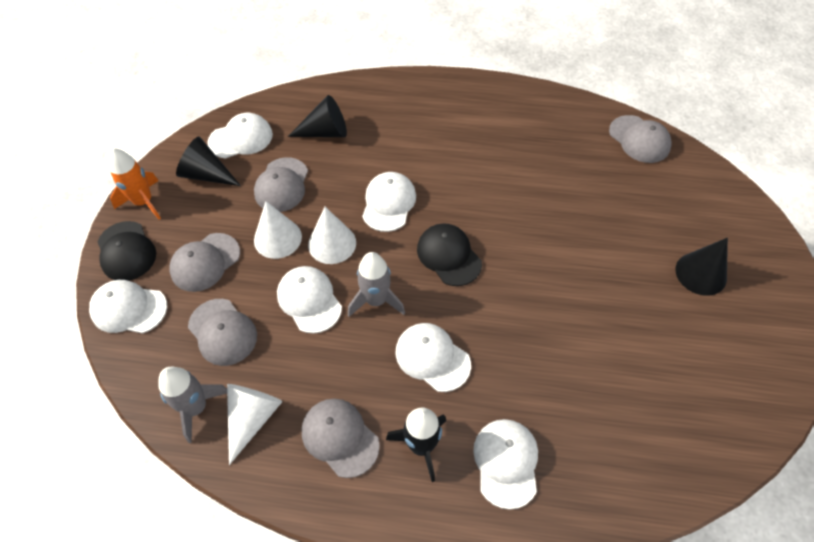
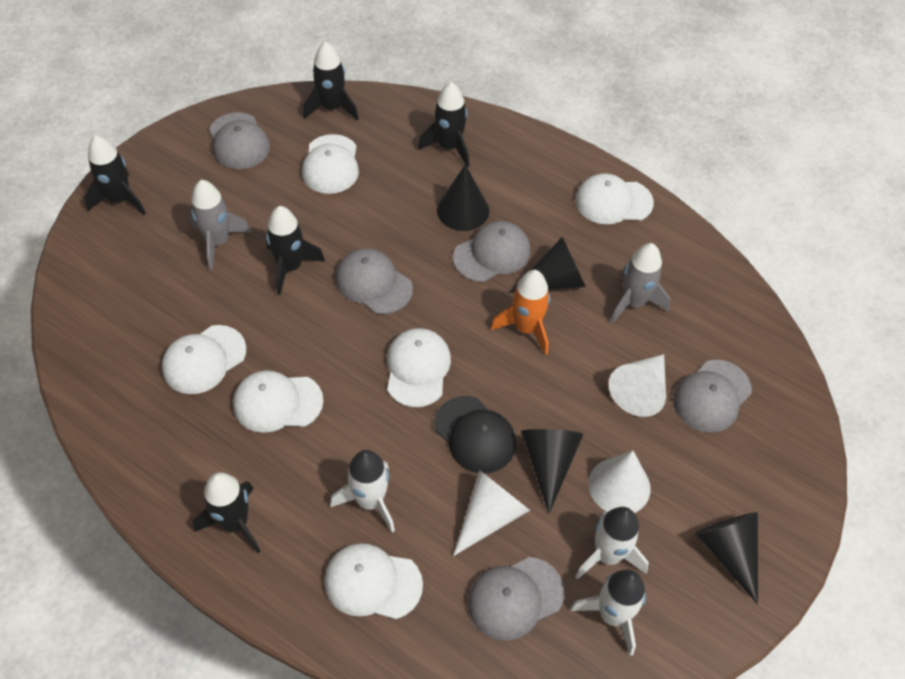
black cap: 2 -> 1
black cone: 3 -> 4
black rocket: 1 -> 5
white rocket: 0 -> 3

